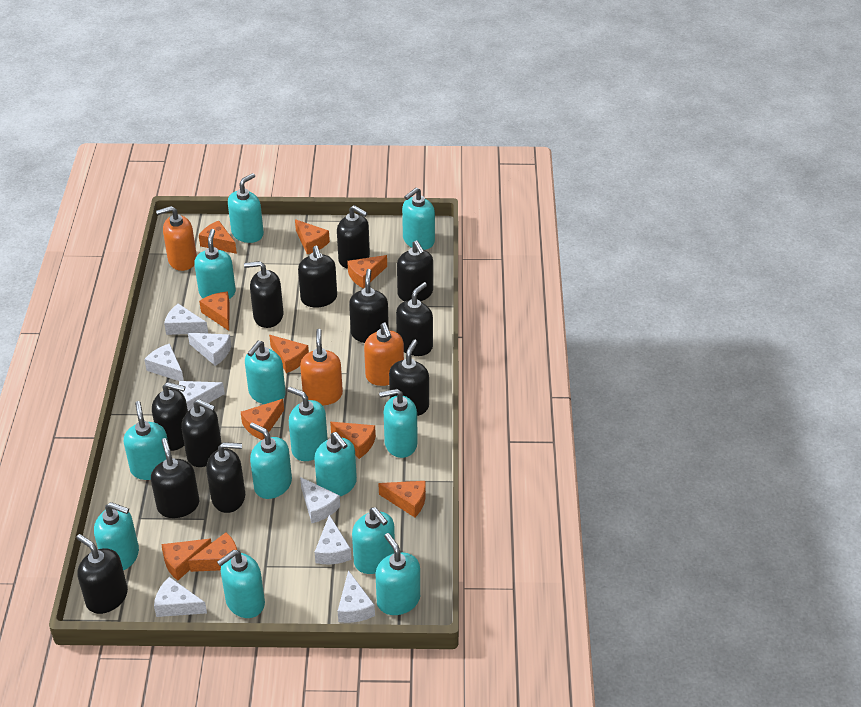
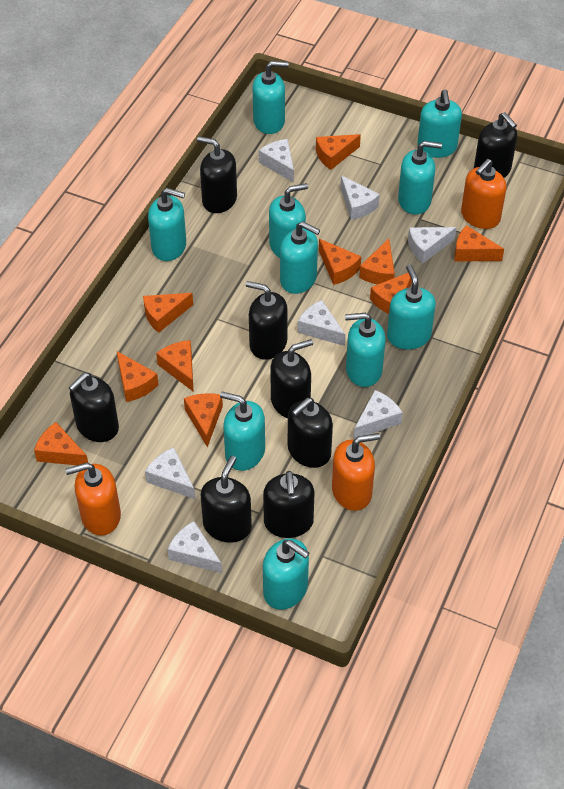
black soap dispenser: 12 -> 8
turquoise soap dispenser: 13 -> 10
white cheese: 8 -> 7

